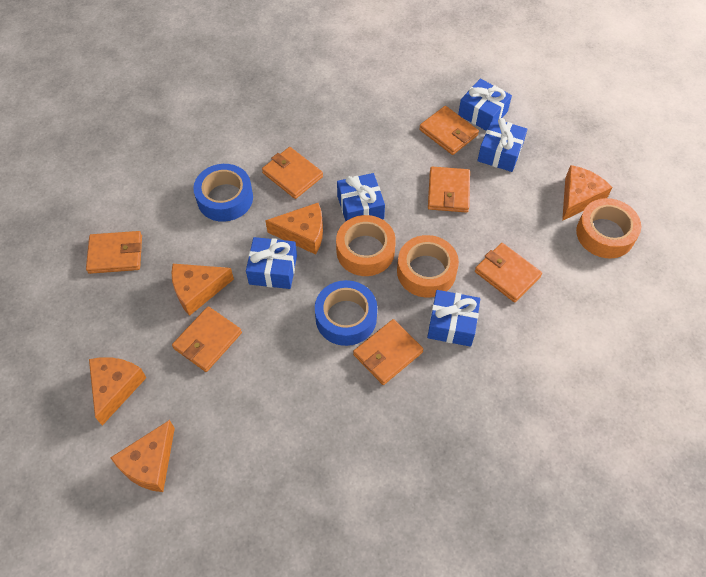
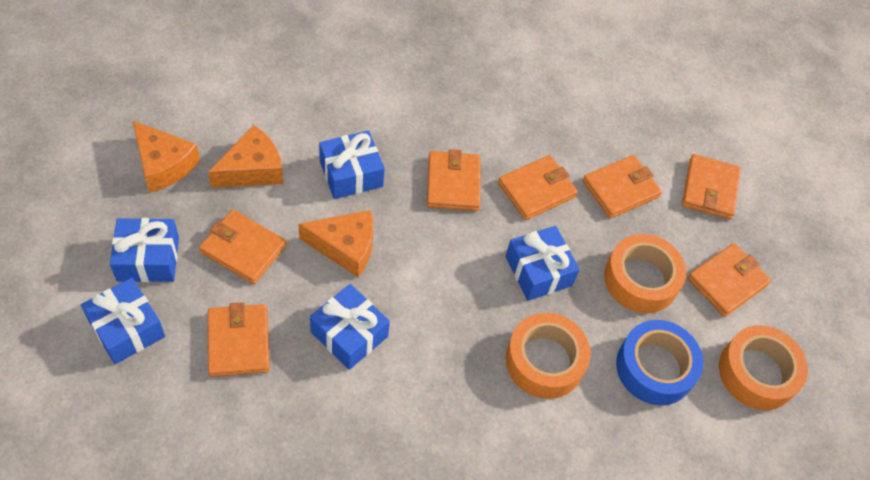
blue tape: 2 -> 1
orange cheese: 5 -> 3

